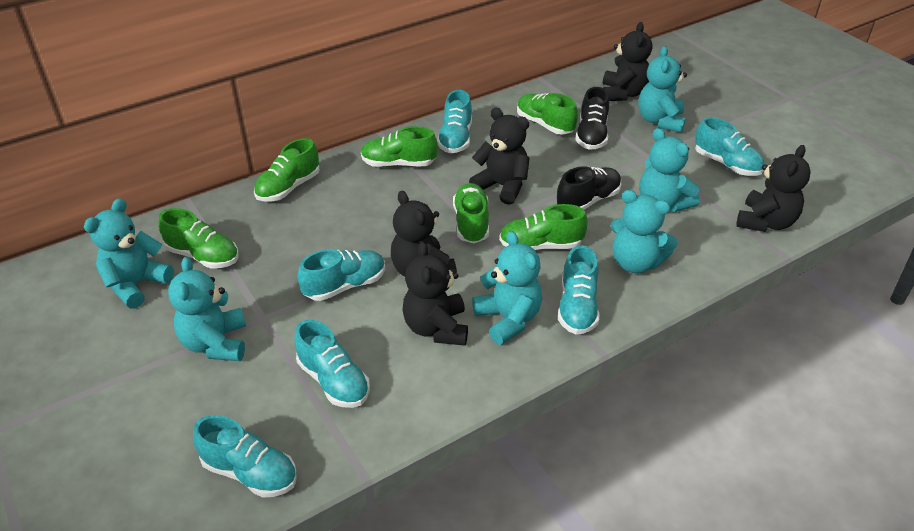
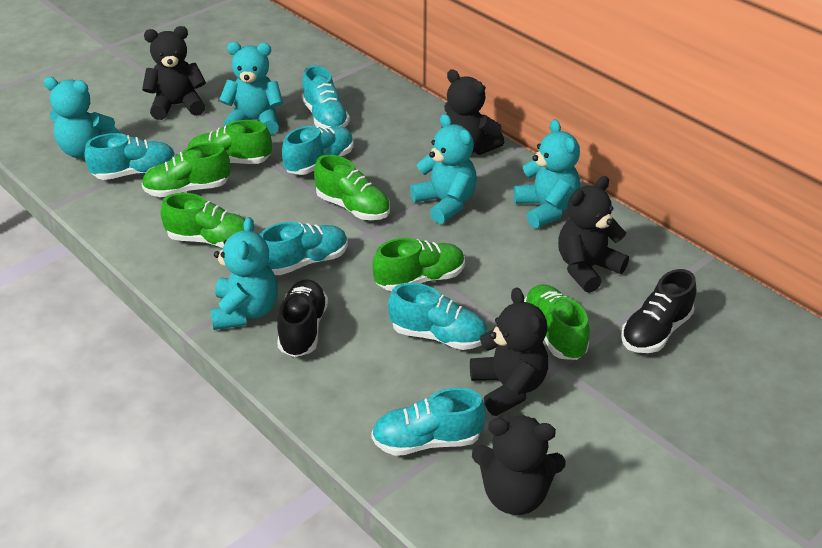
turquoise teddy bear: 6 -> 5

